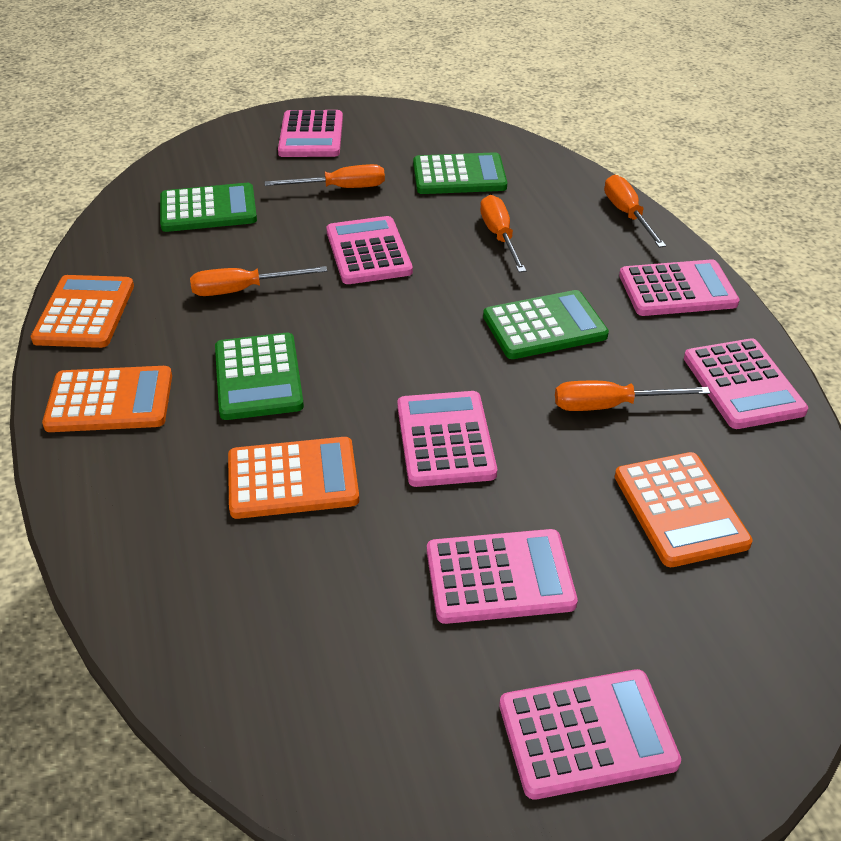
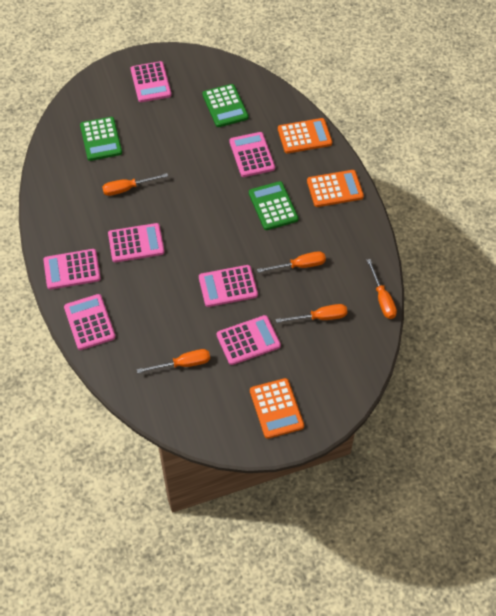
green calculator: 4 -> 3
orange calculator: 4 -> 3

